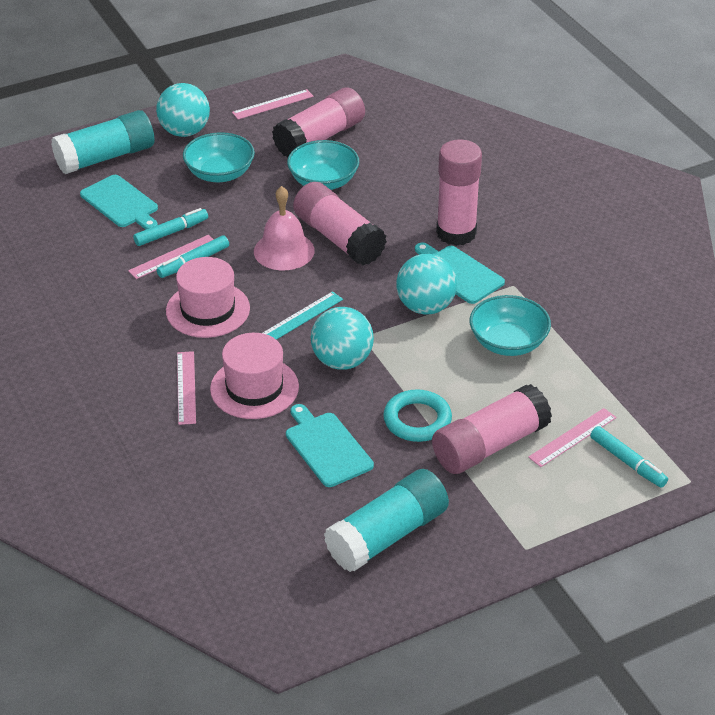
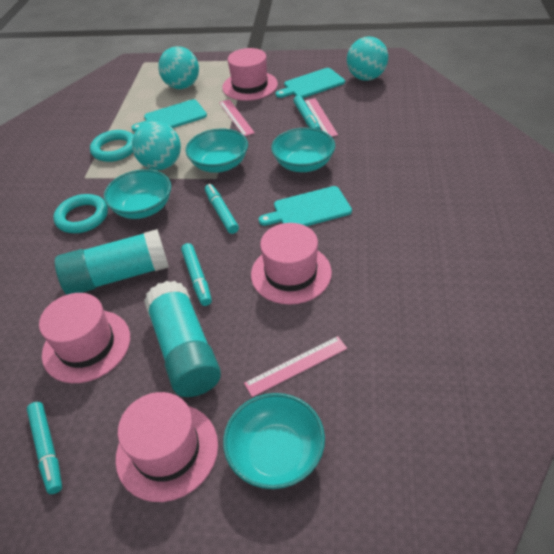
pink bell: 1 -> 0
pink glue stick: 4 -> 0
pink hat: 2 -> 4
pink ruler: 4 -> 3
turquoise bowl: 3 -> 4
turquoise marker: 3 -> 4
turquoise ring: 1 -> 2
turquoise ruler: 1 -> 0

